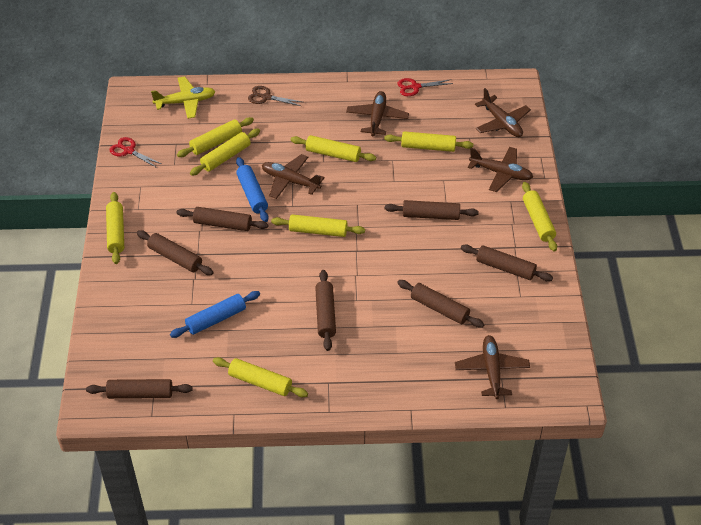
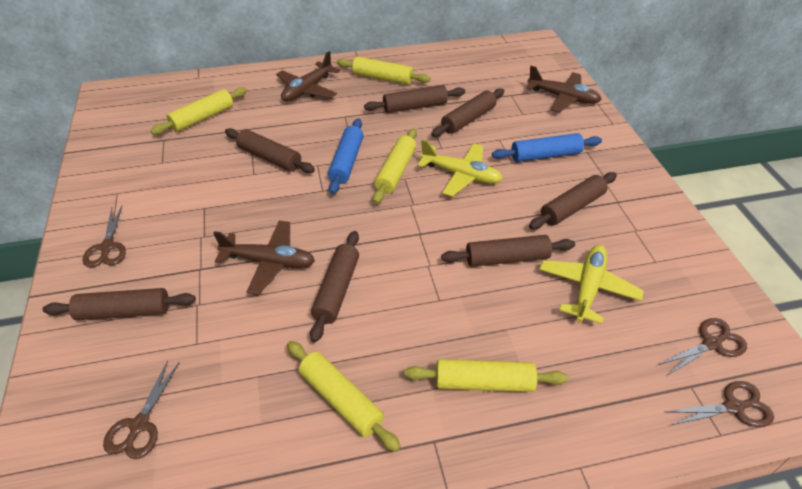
brown plane: 5 -> 3
brown scissors: 1 -> 4
red scissors: 2 -> 0
yellow plane: 1 -> 2
yellow rolling pin: 8 -> 5

